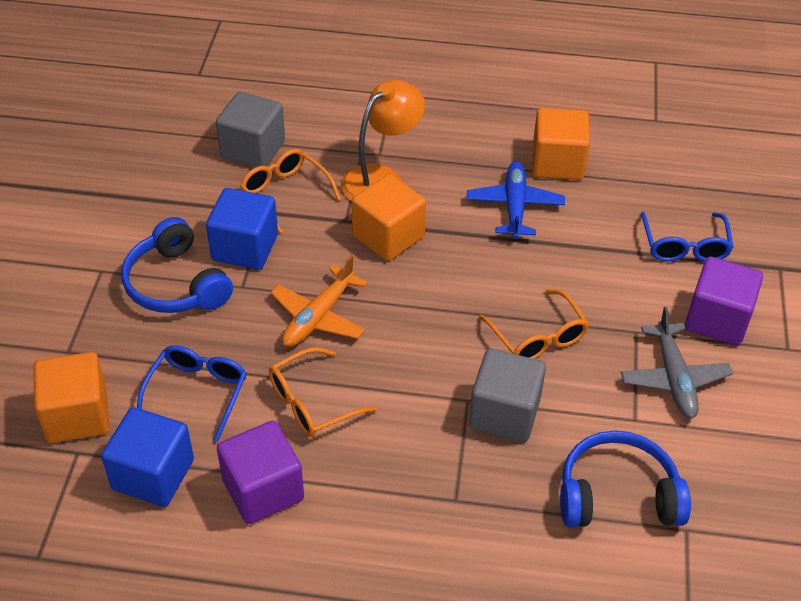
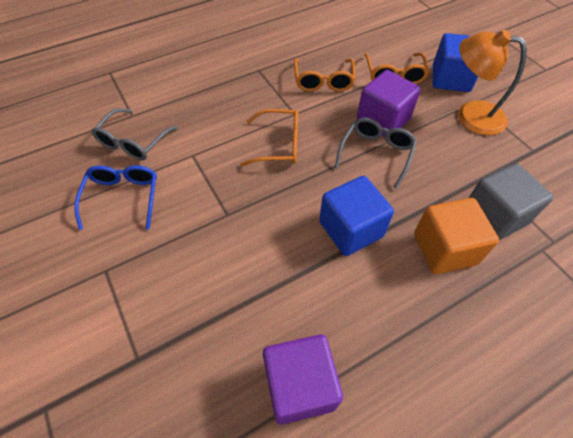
blue glasses: 2 -> 1
blue headphones: 2 -> 0
blue plane: 1 -> 0
grey cube: 2 -> 1
grey glasses: 0 -> 2
grey plane: 1 -> 0
orange cube: 3 -> 1
orange plane: 1 -> 0

